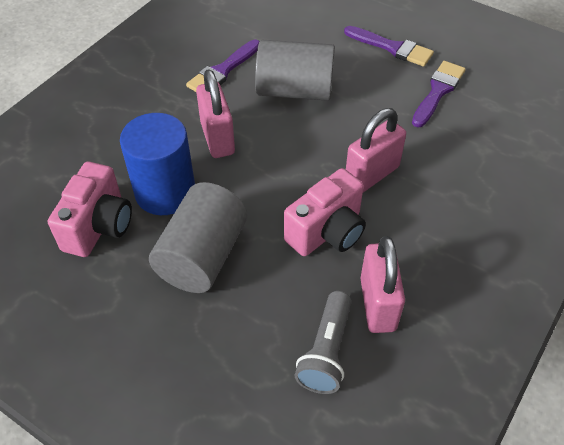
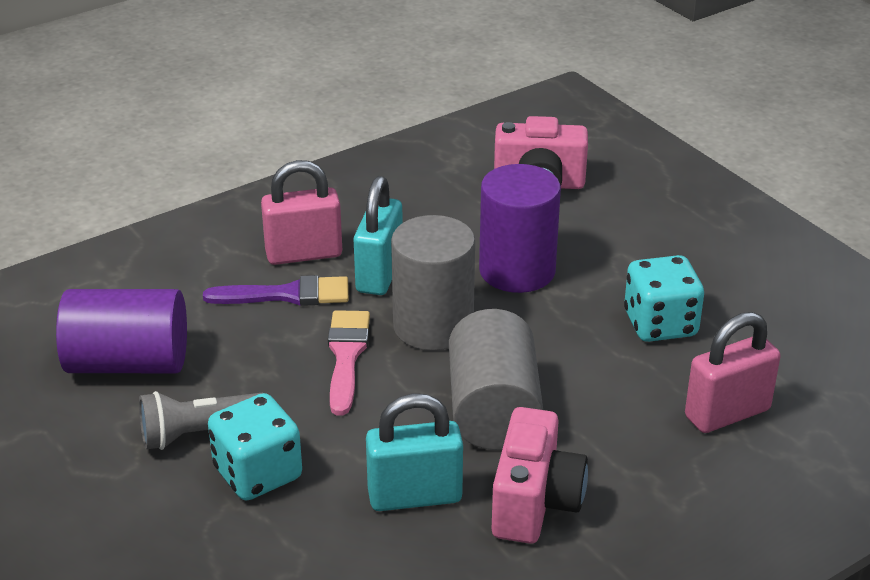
blue cylinder: 1 -> 0
pink brush: 0 -> 1
pink padlock: 3 -> 2
purple brush: 3 -> 1
purple cylinder: 0 -> 2
turquoise dice: 0 -> 2
turquoise padlock: 0 -> 2

